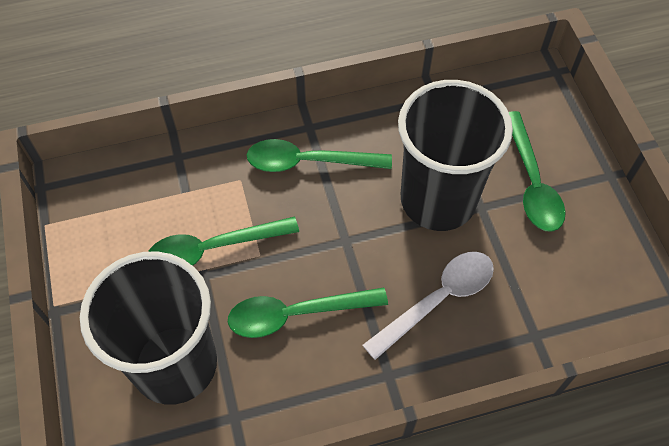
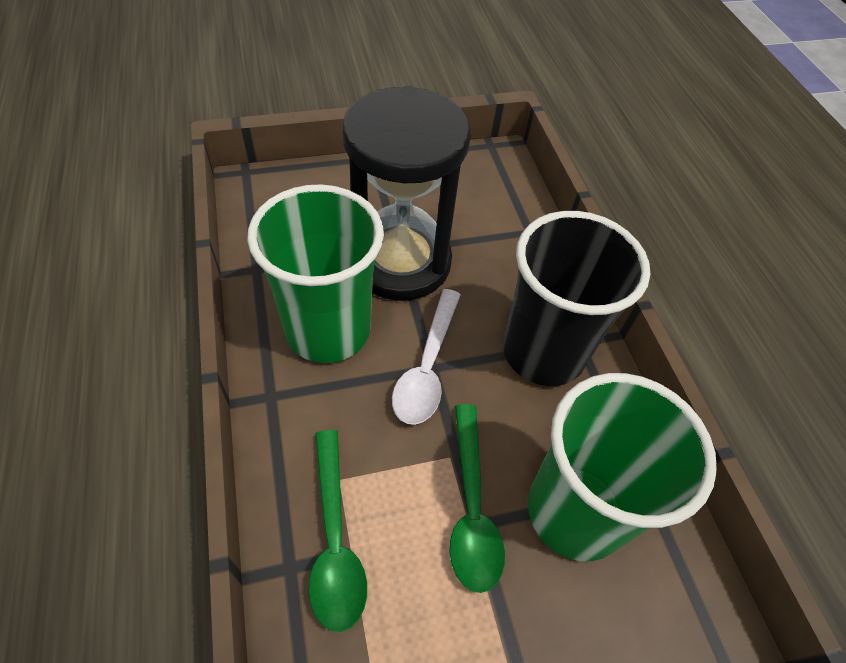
black cup: 2 -> 1
black hourglass: 0 -> 1
green cup: 0 -> 2
green spoon: 4 -> 2

